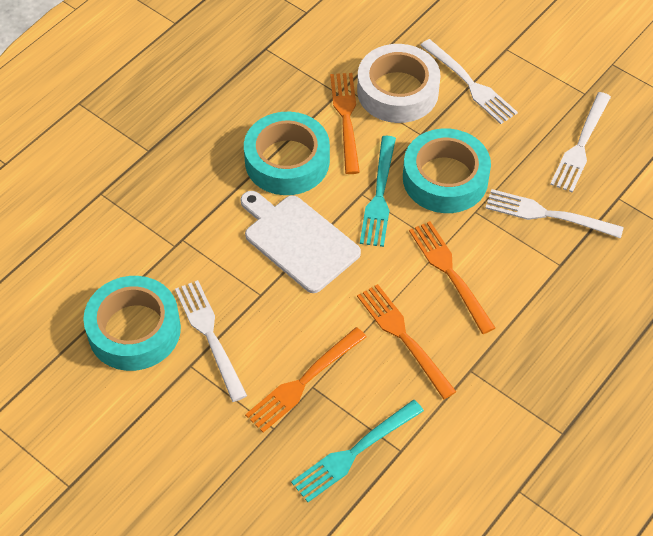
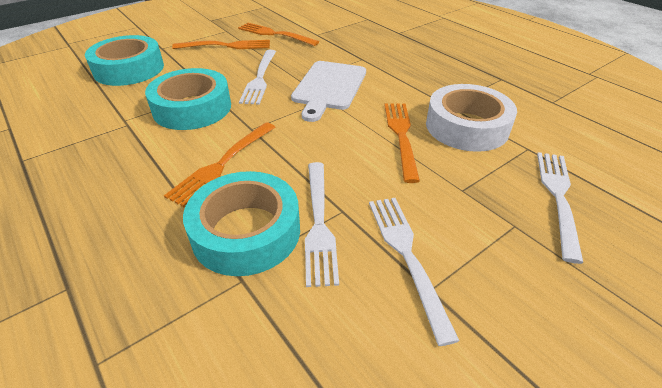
turquoise fork: 2 -> 0

